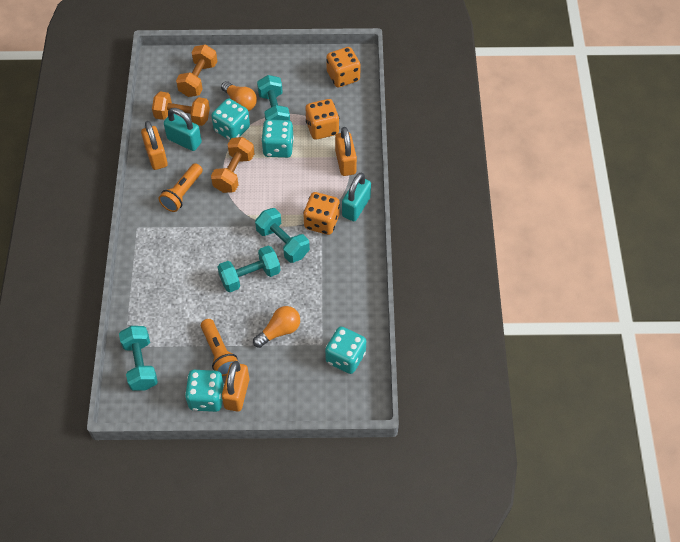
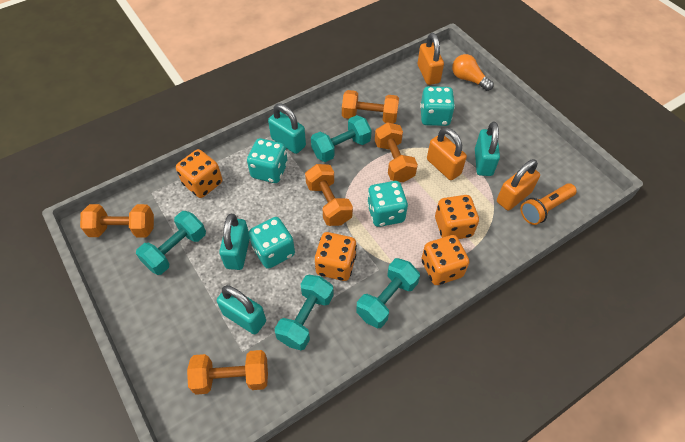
orange dice: 3 -> 4
orange dumbbell: 3 -> 5
orange flashlight: 2 -> 1
orange light bulb: 2 -> 1
turquoise padlock: 2 -> 4

